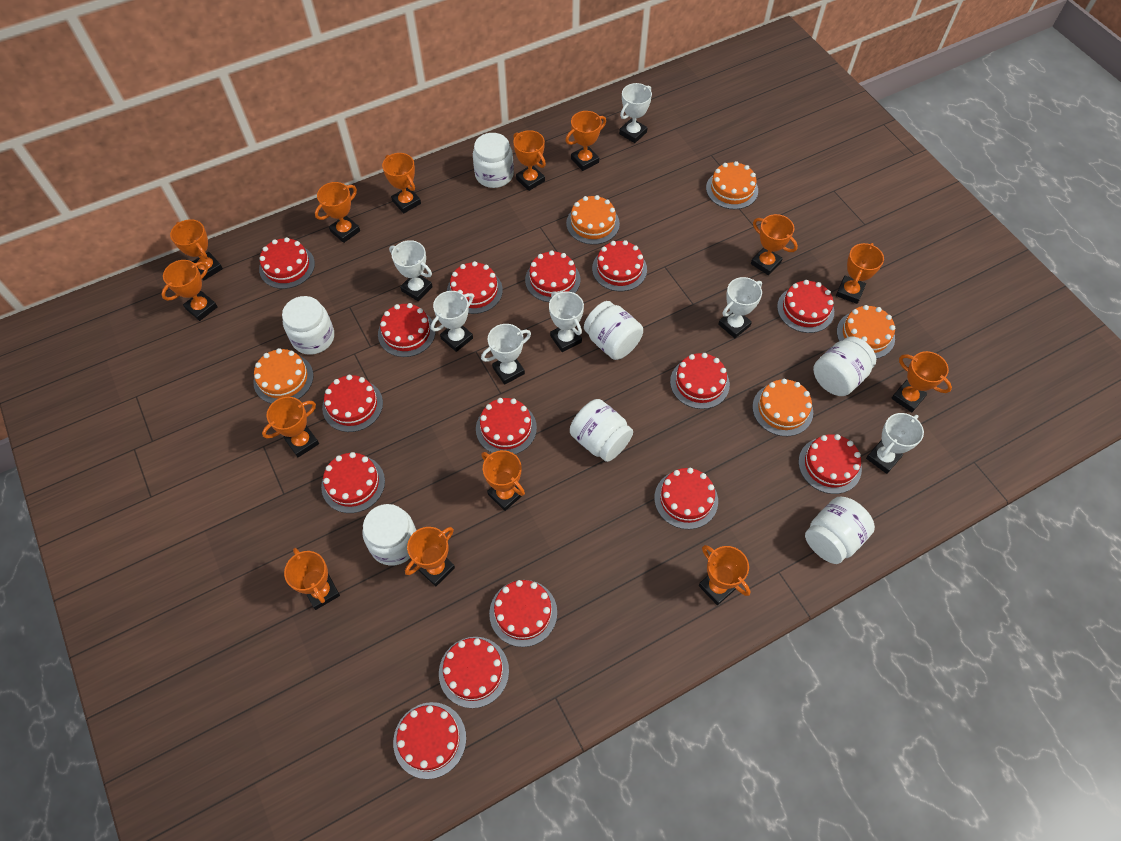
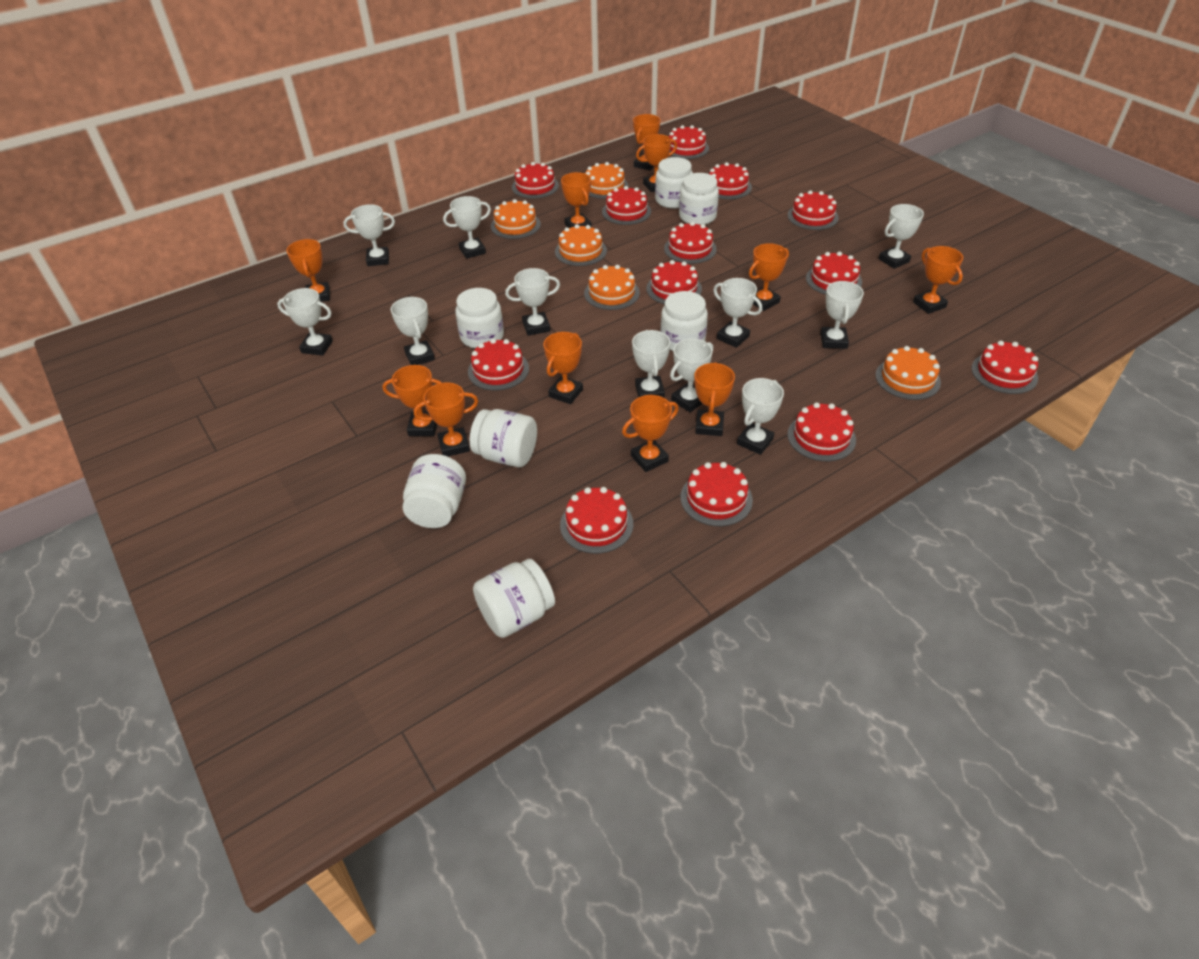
orange trophy: 14 -> 11
red cake: 15 -> 13
white trophy: 7 -> 11

